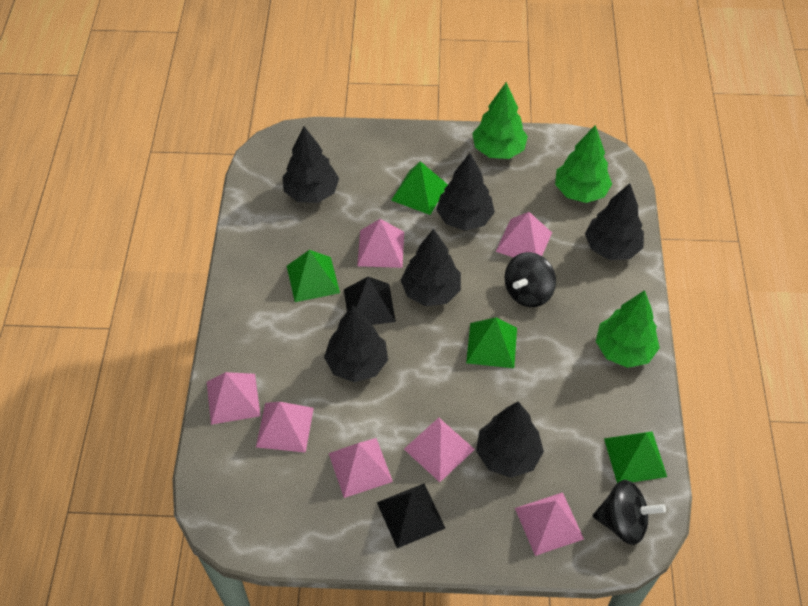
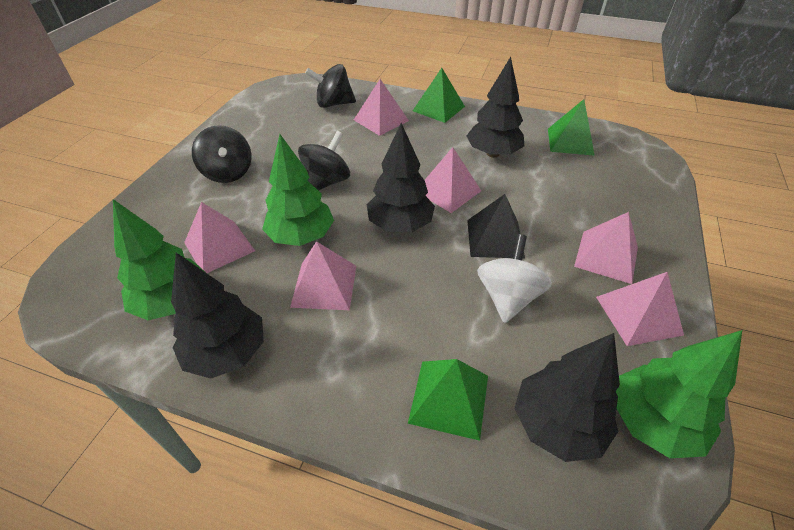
black pyramid: 2 -> 1
black spinning top: 2 -> 3
black tree: 6 -> 4
green pyramid: 4 -> 3
pink pyramid: 7 -> 6
white spinning top: 0 -> 1

